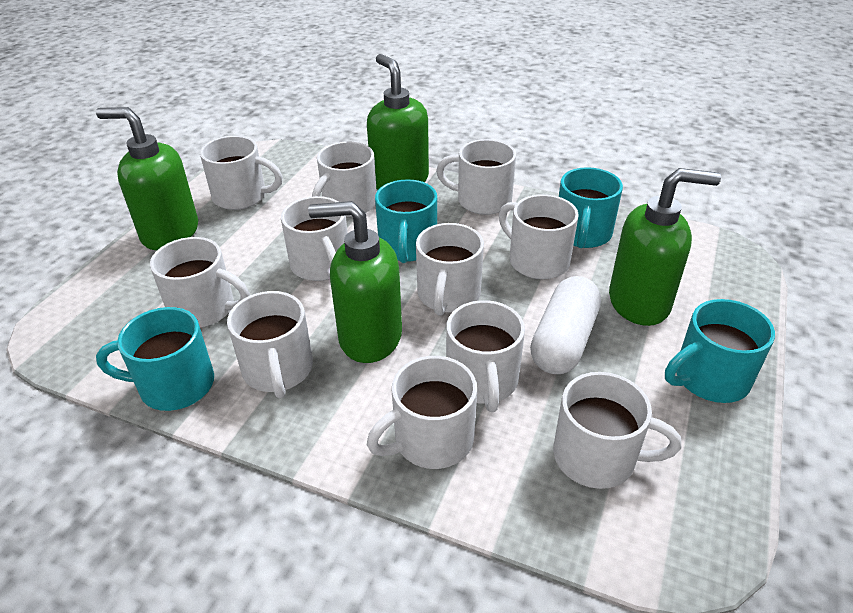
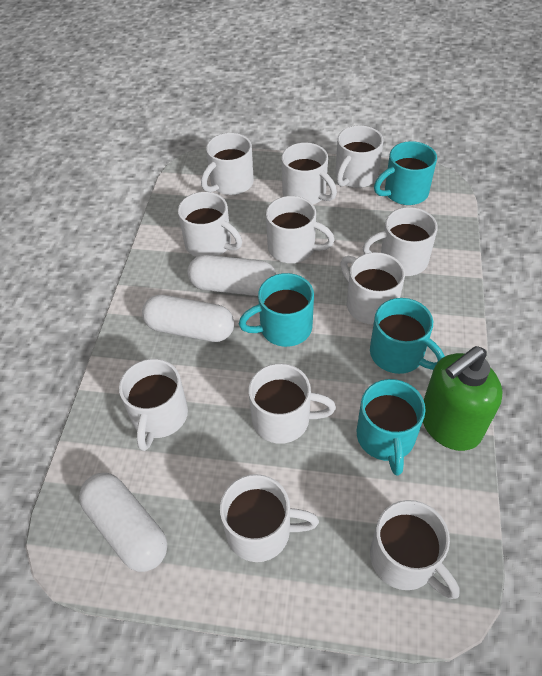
green soap dispenser: 4 -> 1
white capsule: 1 -> 3

